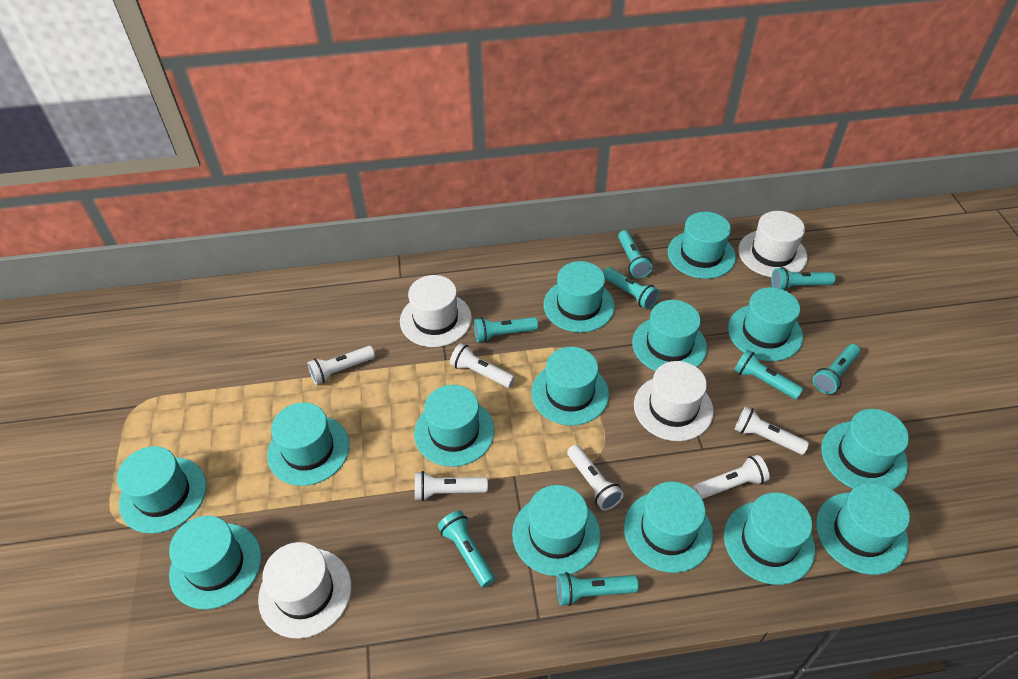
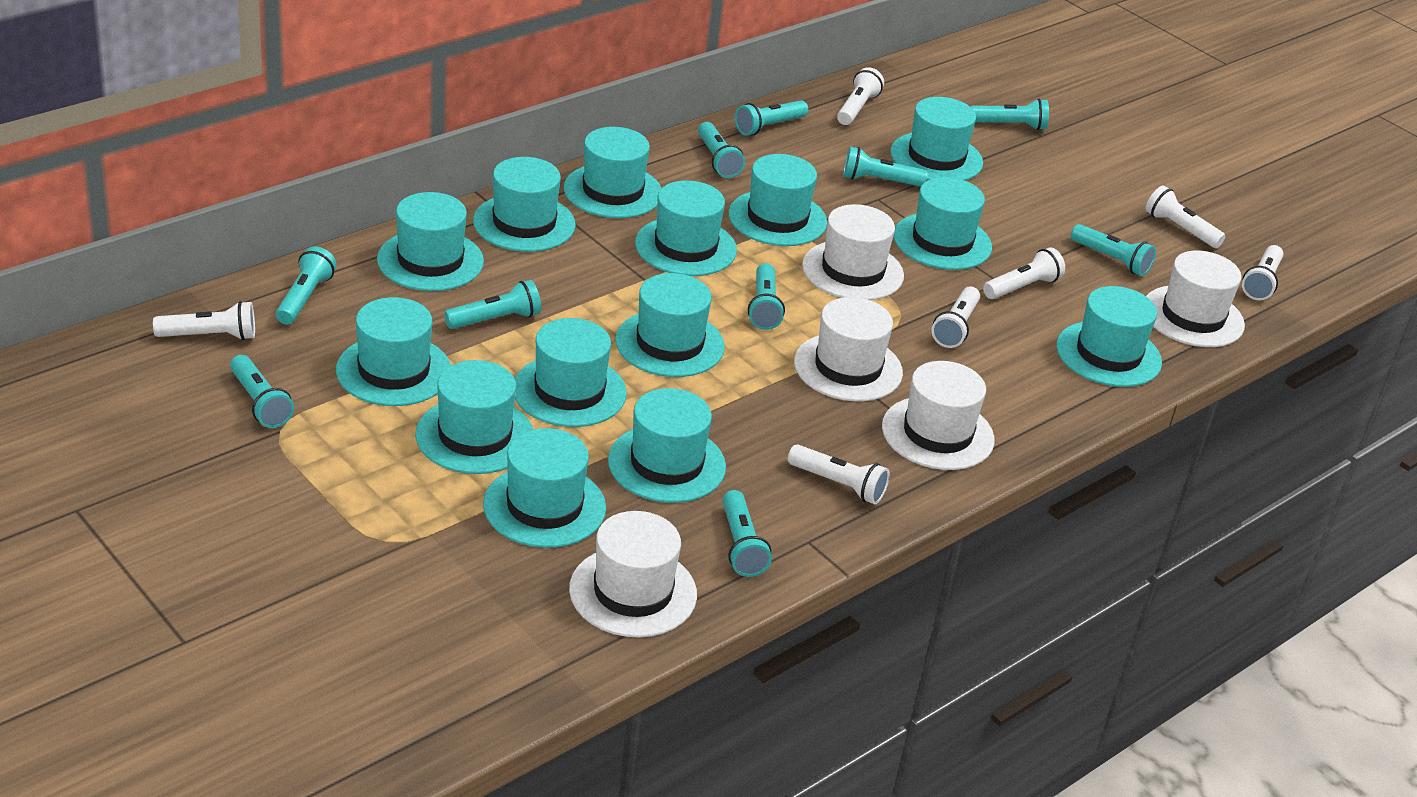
turquoise flashlight: 8 -> 10
white flashlight: 6 -> 7
white hat: 4 -> 5

